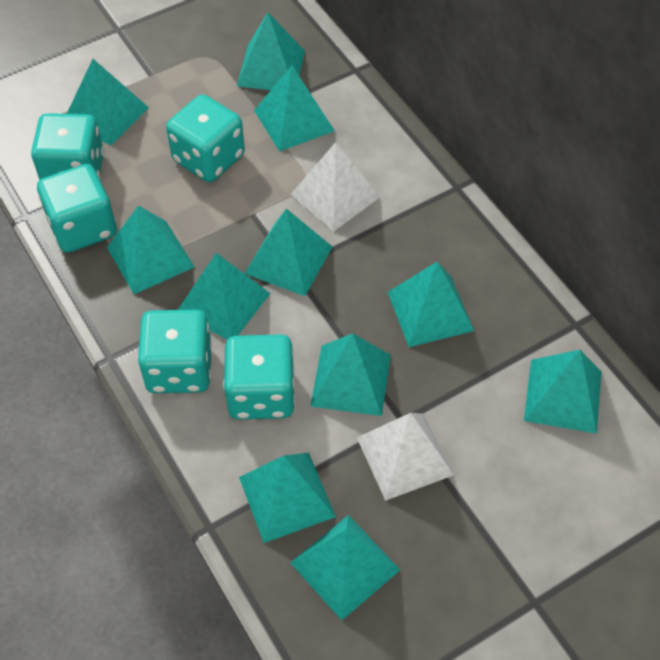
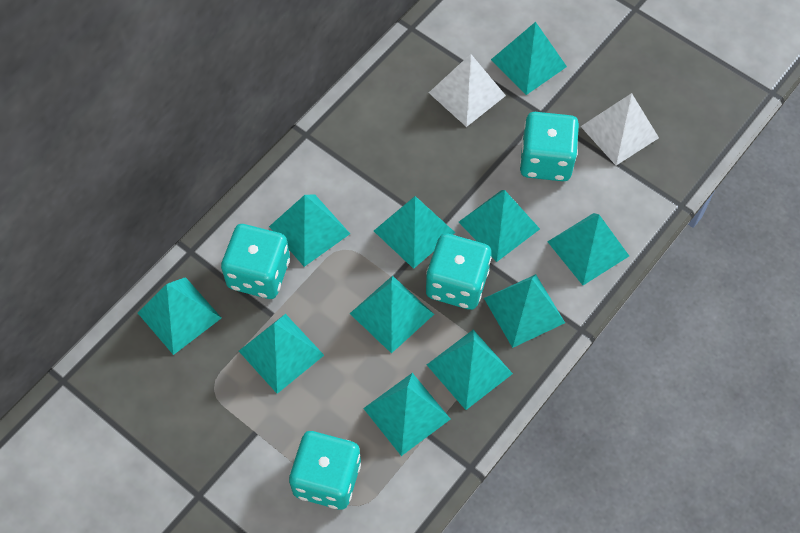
turquoise dice: 5 -> 4

